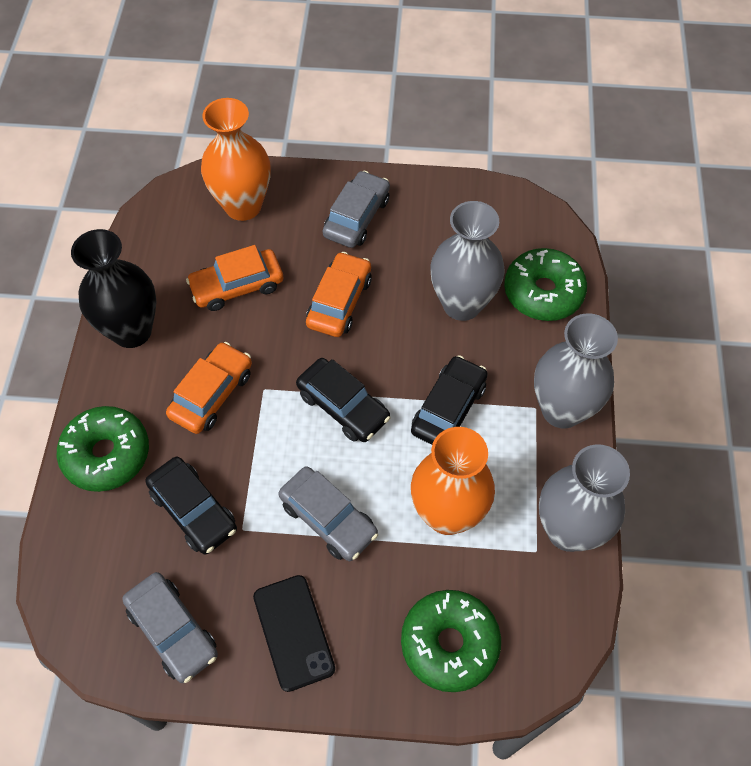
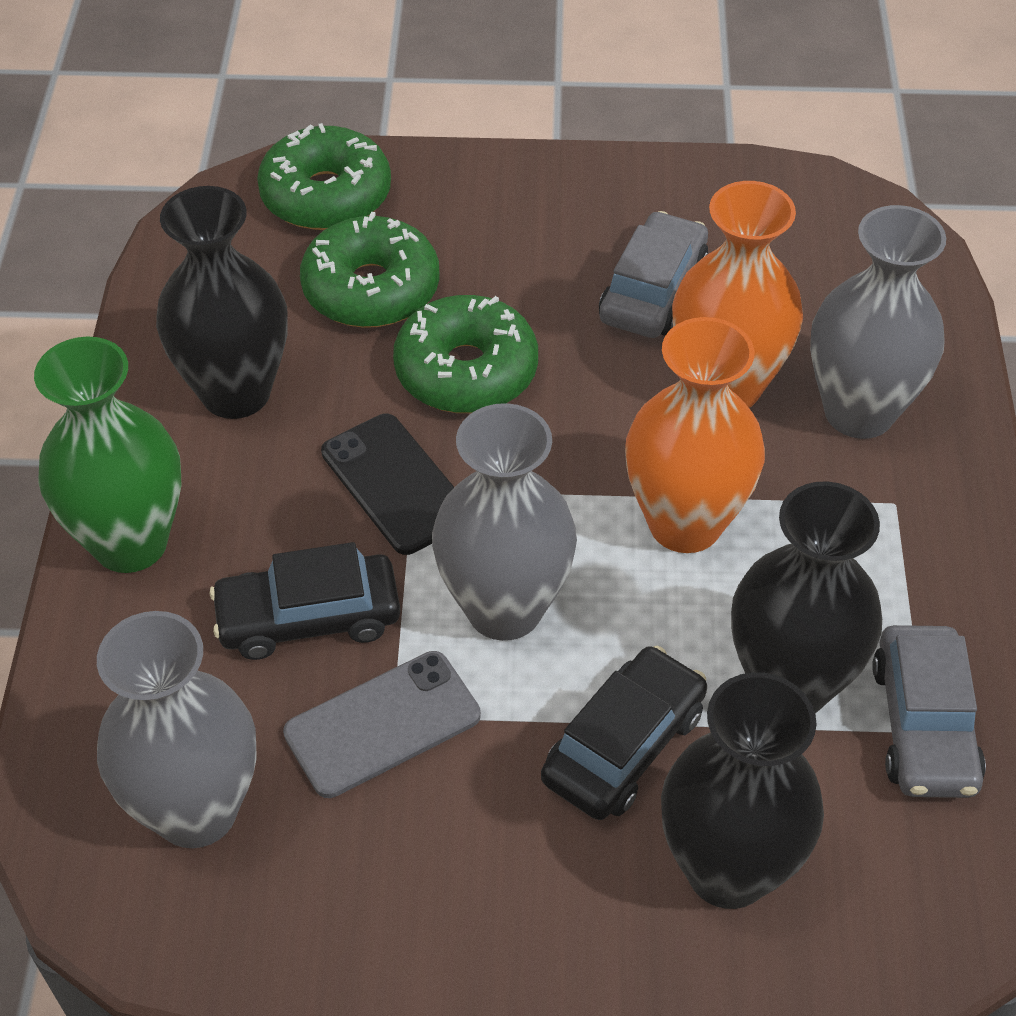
black car: 3 -> 2
black vase: 1 -> 3
green vase: 0 -> 1
grey car: 3 -> 2
grey phone: 0 -> 1
orange car: 3 -> 0

